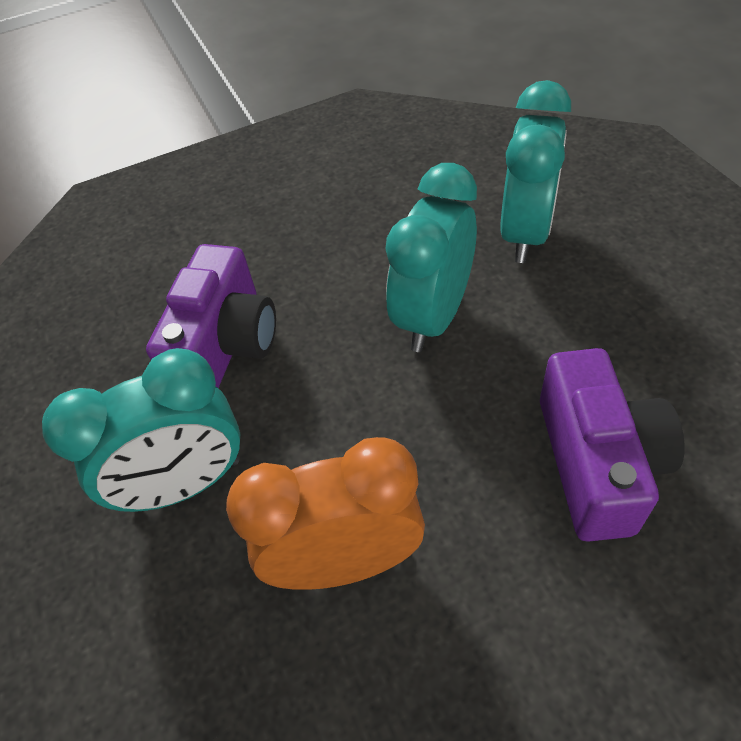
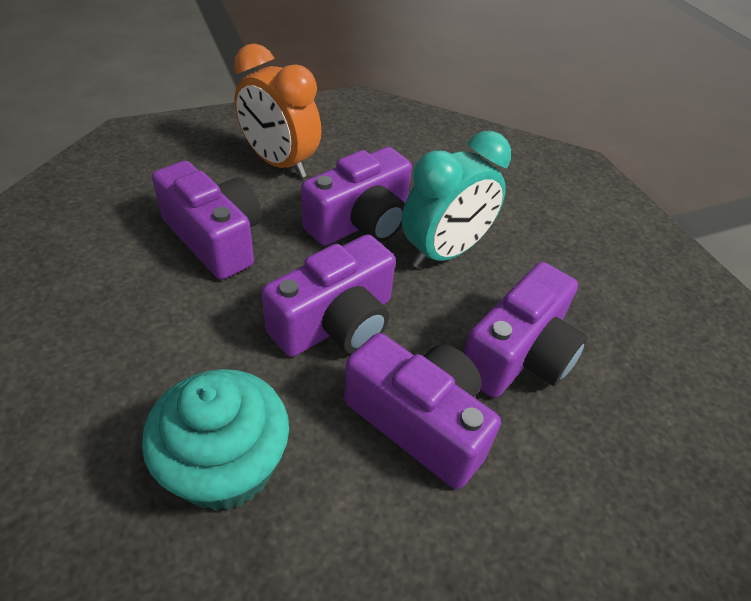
purple camera: 2 -> 5
turquoise clock: 3 -> 1
turquoise cupcake: 0 -> 1

